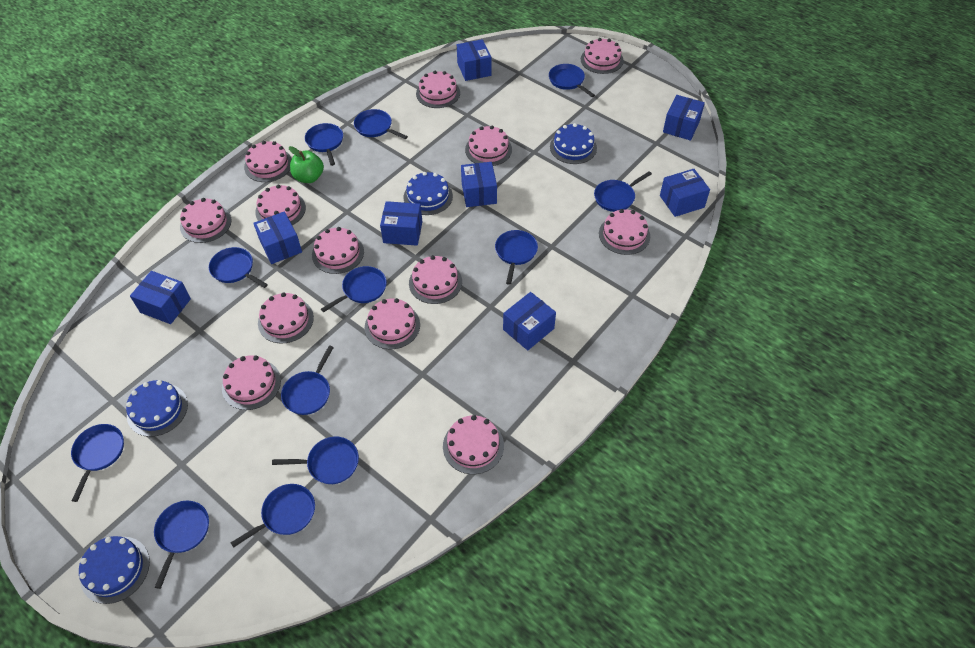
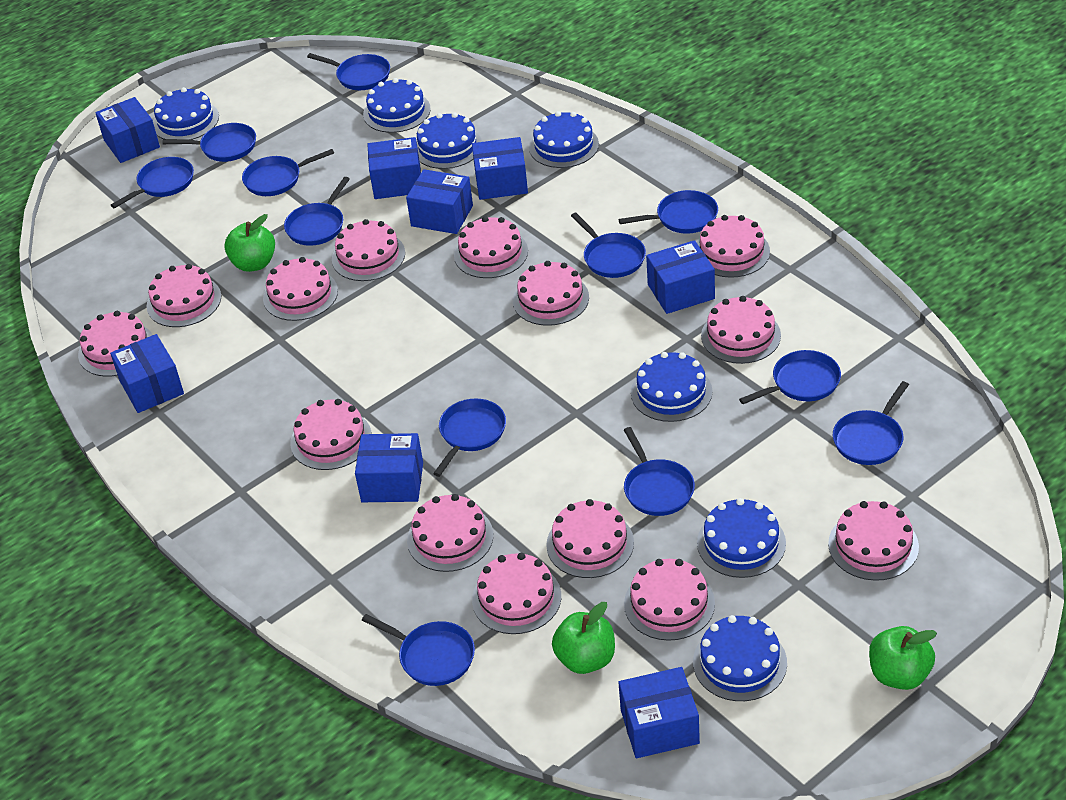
blue cake: 4 -> 7
green apple: 1 -> 3
pink cake: 13 -> 14

